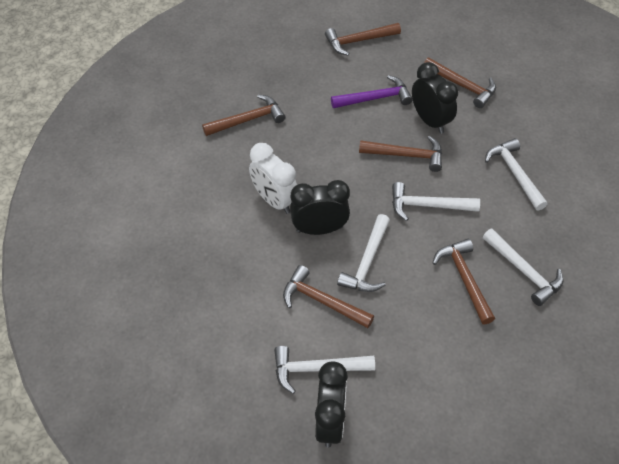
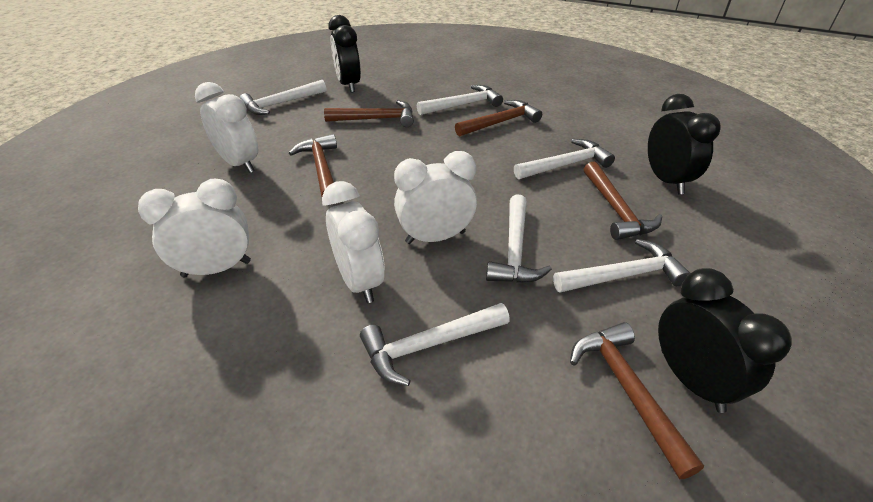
brown hammer: 6 -> 5
purple hammer: 1 -> 0
white clock: 1 -> 4
white hammer: 5 -> 6

